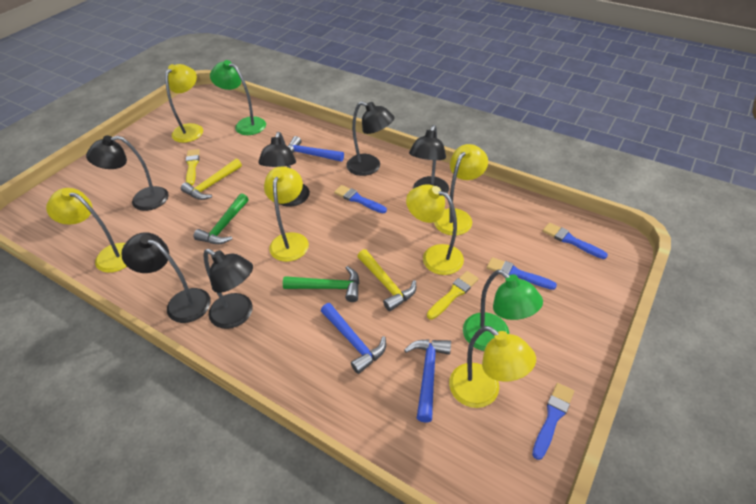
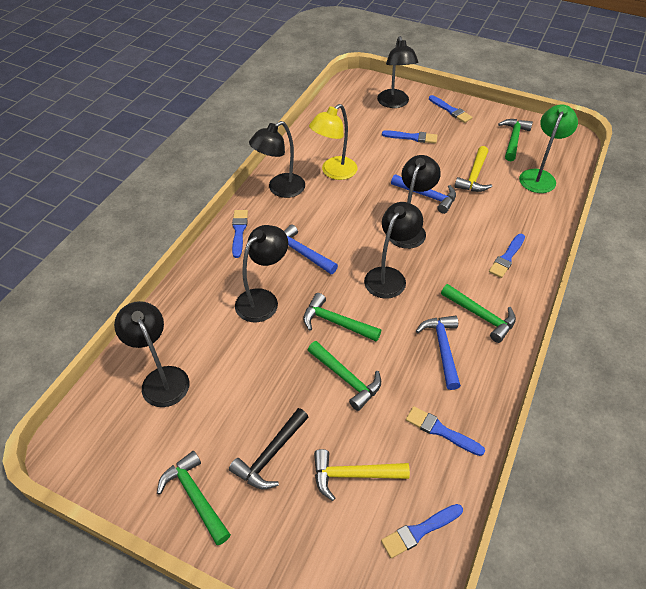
black hammer: 0 -> 1
blue brush: 4 -> 6
green hammer: 2 -> 5
green lamp: 2 -> 1
yellow brush: 2 -> 0
yellow lamp: 6 -> 1

